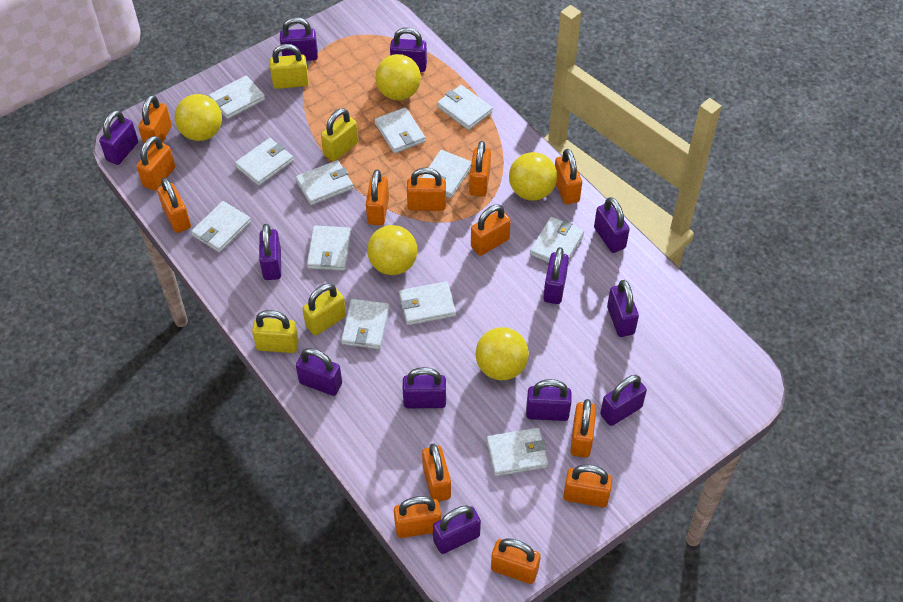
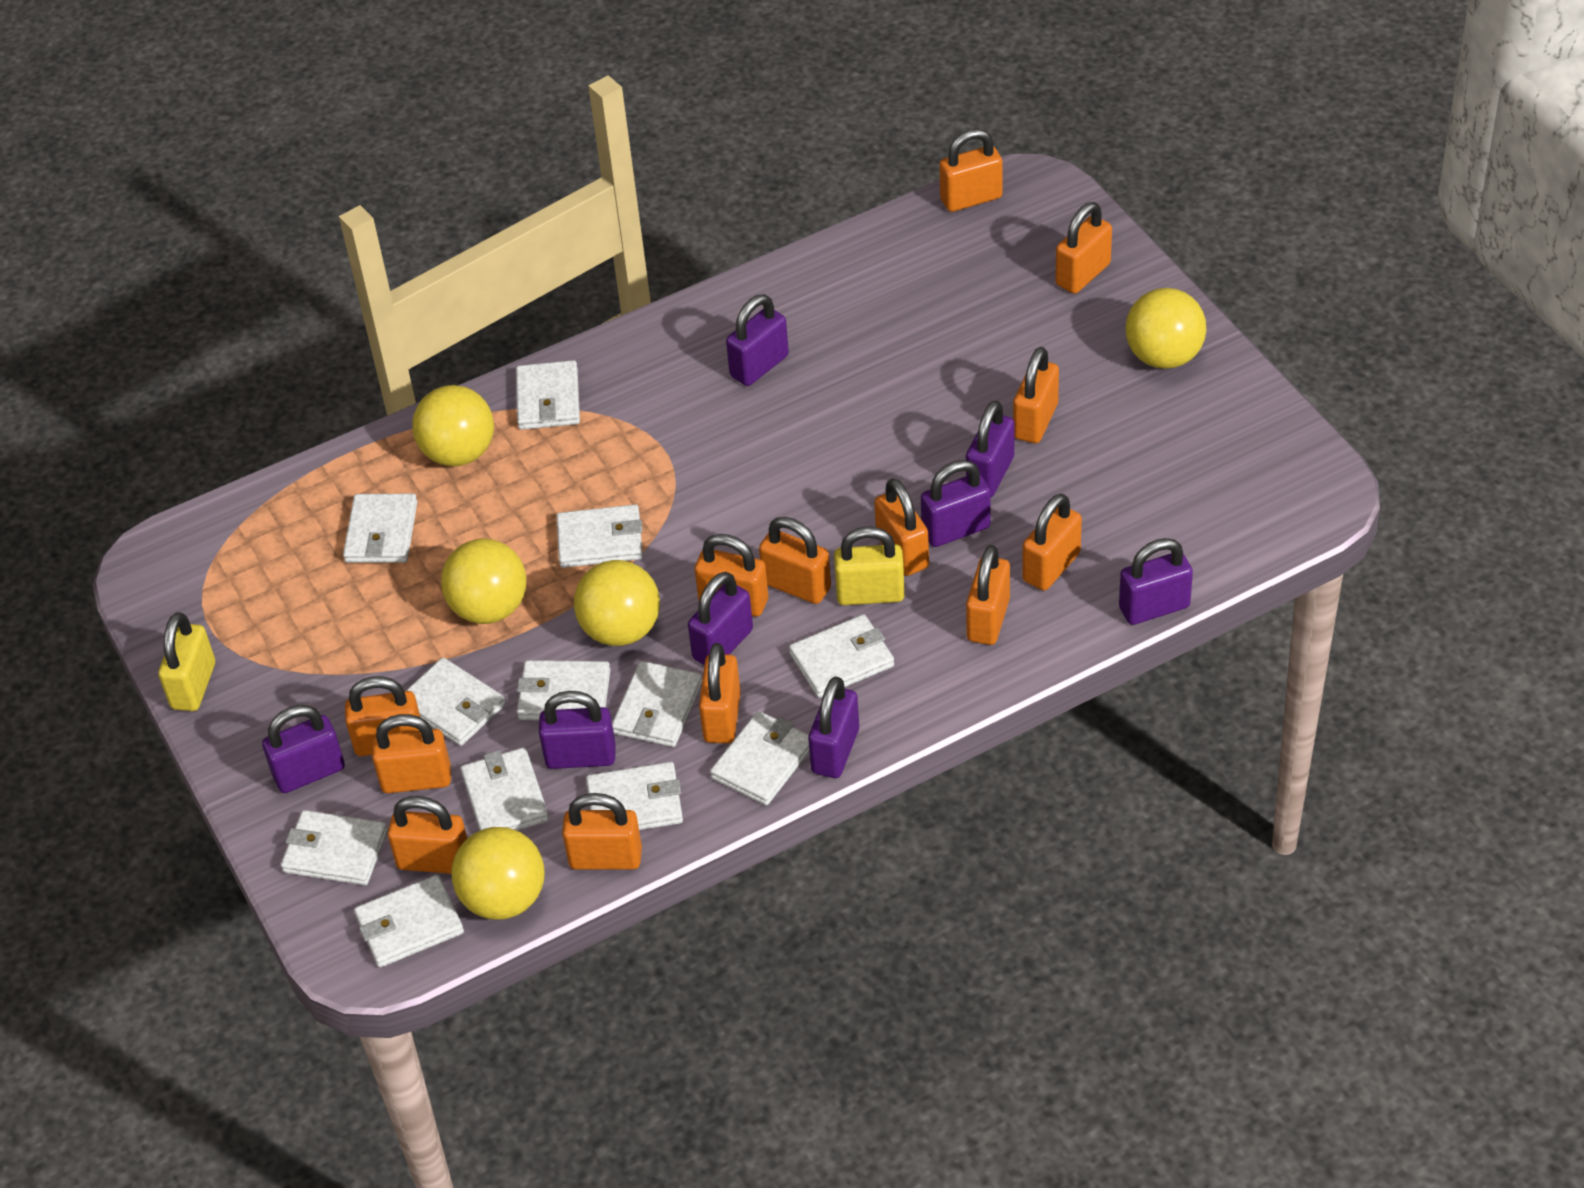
purple padlock: 12 -> 8
yellow padlock: 4 -> 2

